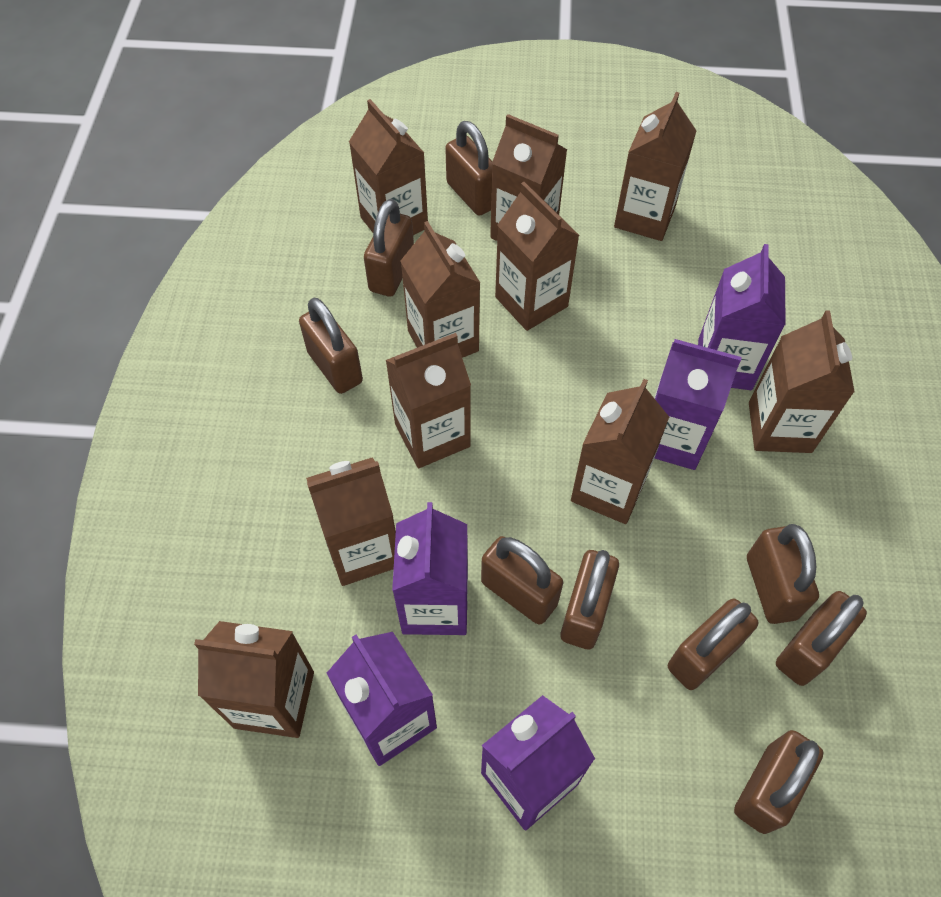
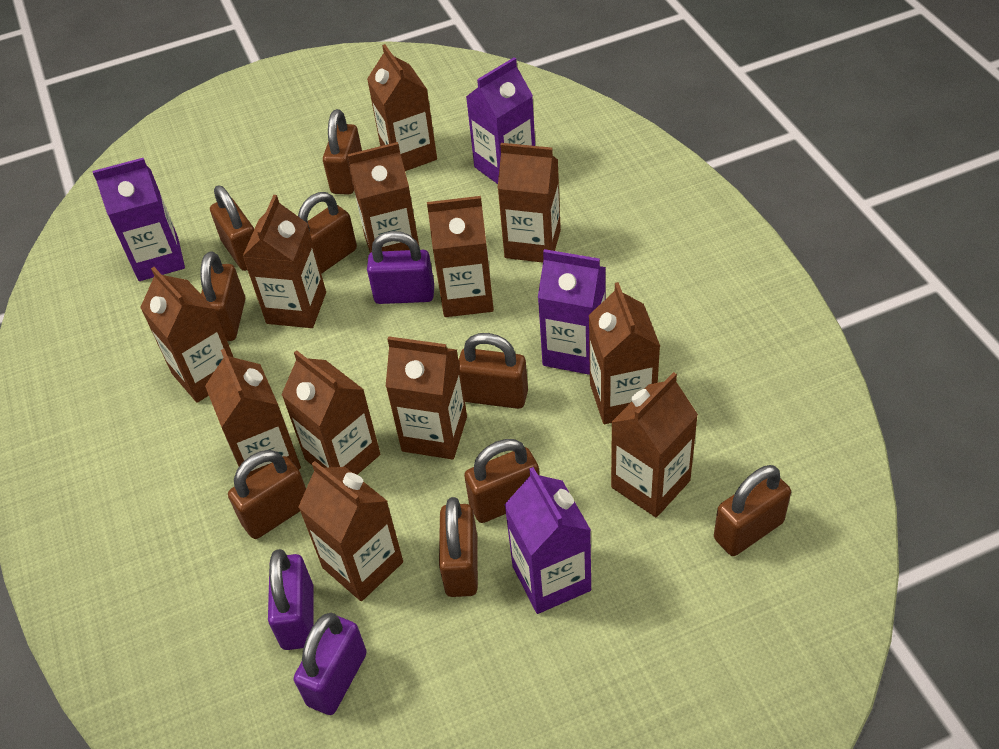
brown carton: 10 -> 12
purple carton: 5 -> 4
purple padlock: 0 -> 3

